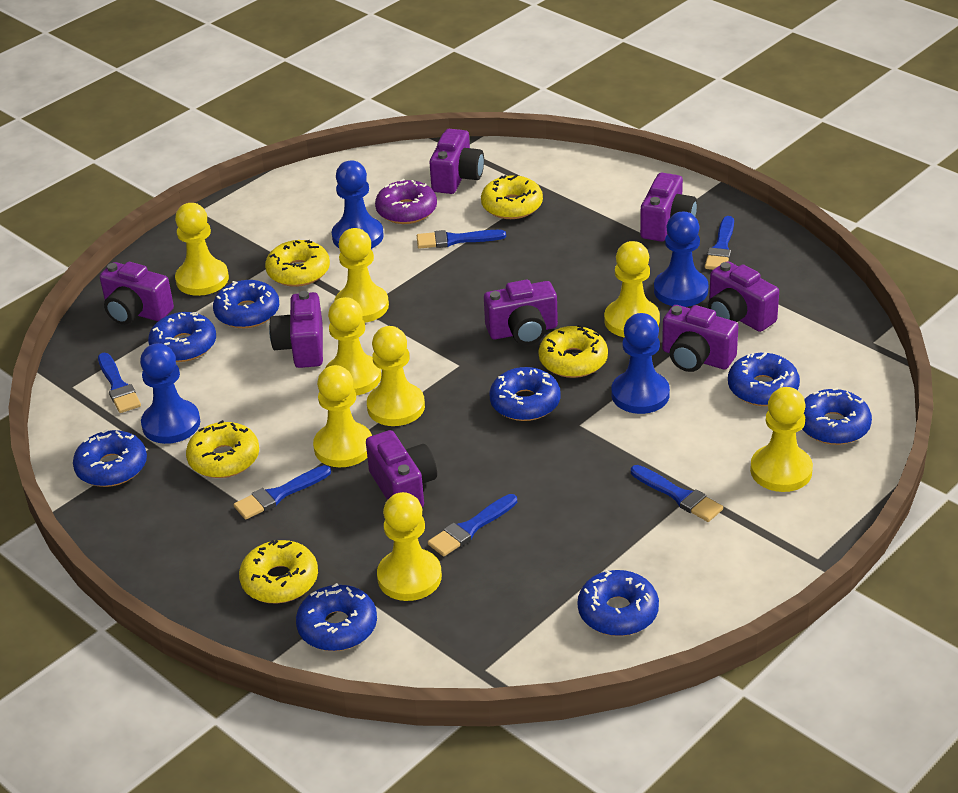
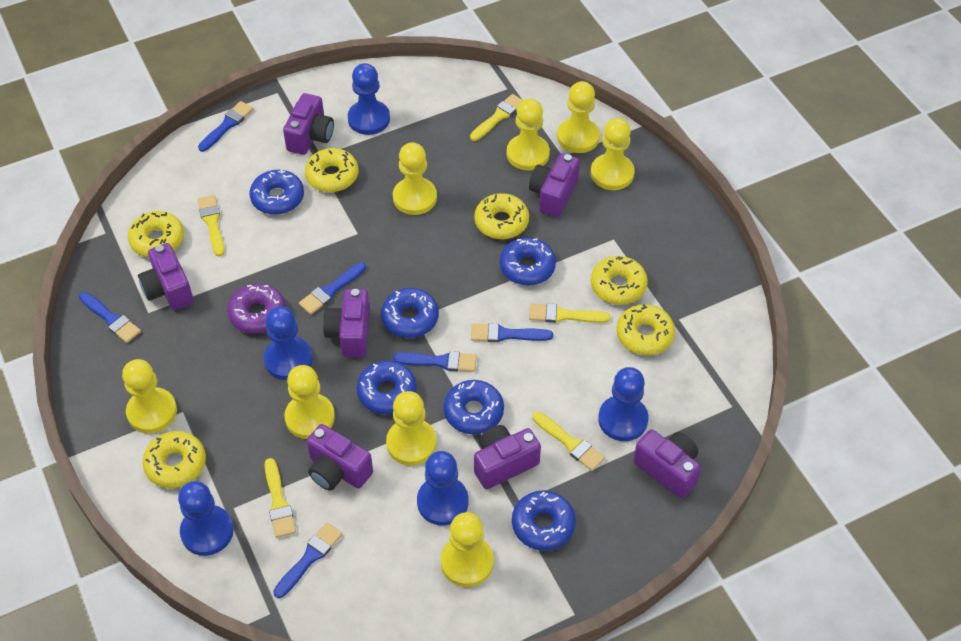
blue donut: 8 -> 6
blue pawn: 4 -> 5
purple camera: 8 -> 7
yellow brush: 0 -> 5
yellow donut: 5 -> 6

